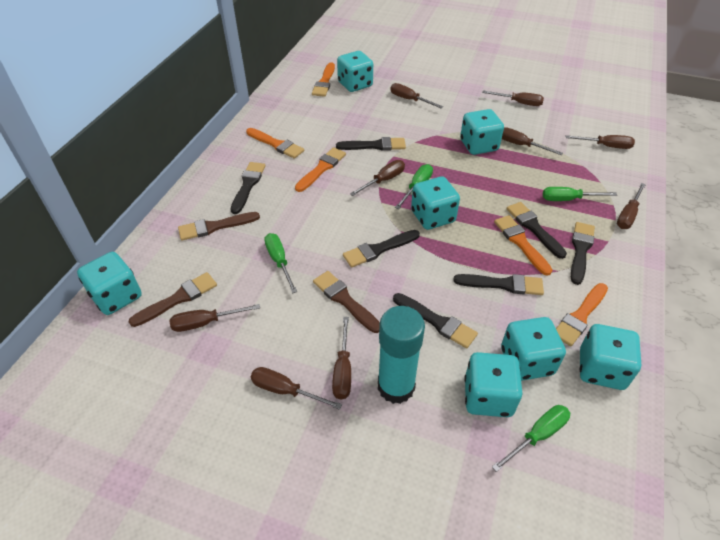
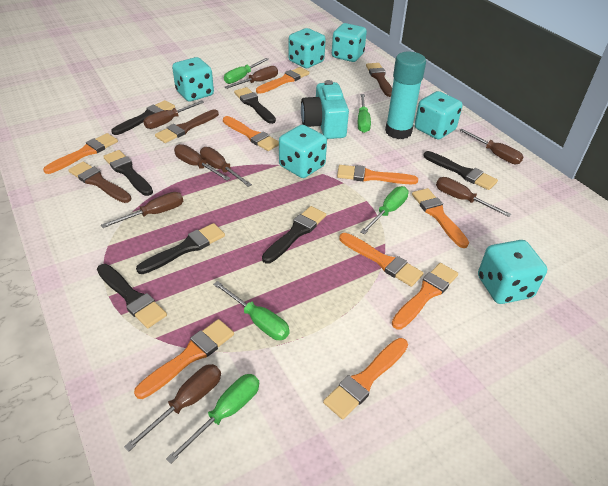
brown screwdriver: 9 -> 8
green screwdriver: 4 -> 5
orange brush: 5 -> 9
turquoise camera: 0 -> 1
turquoise dice: 7 -> 6

